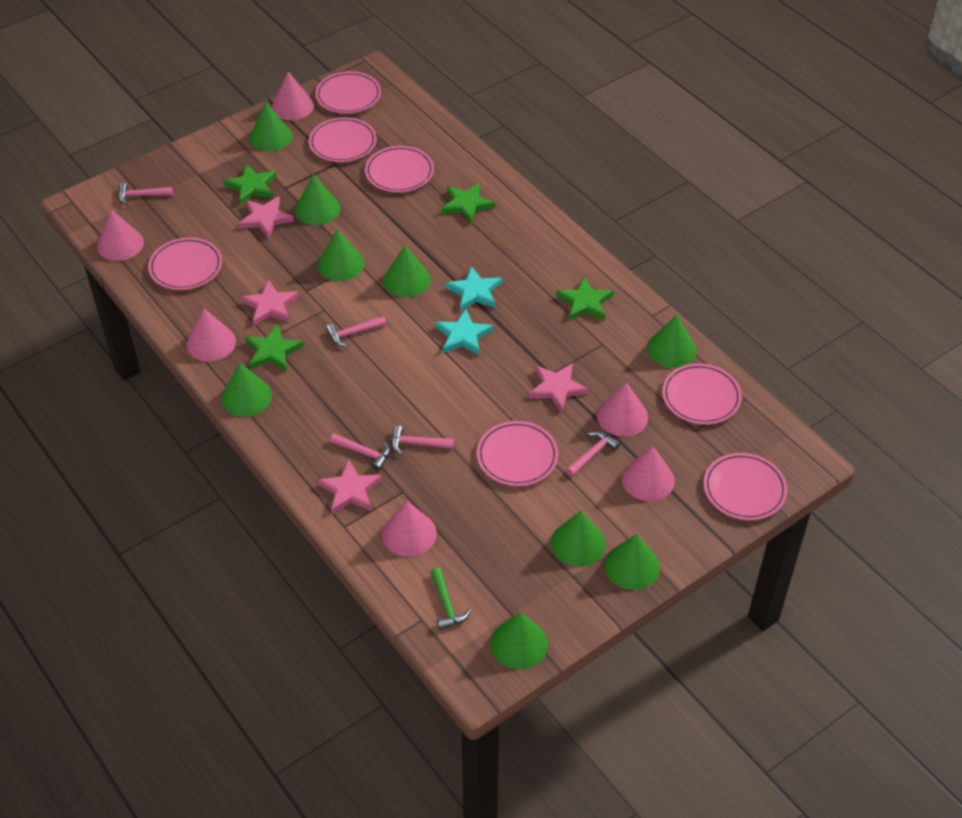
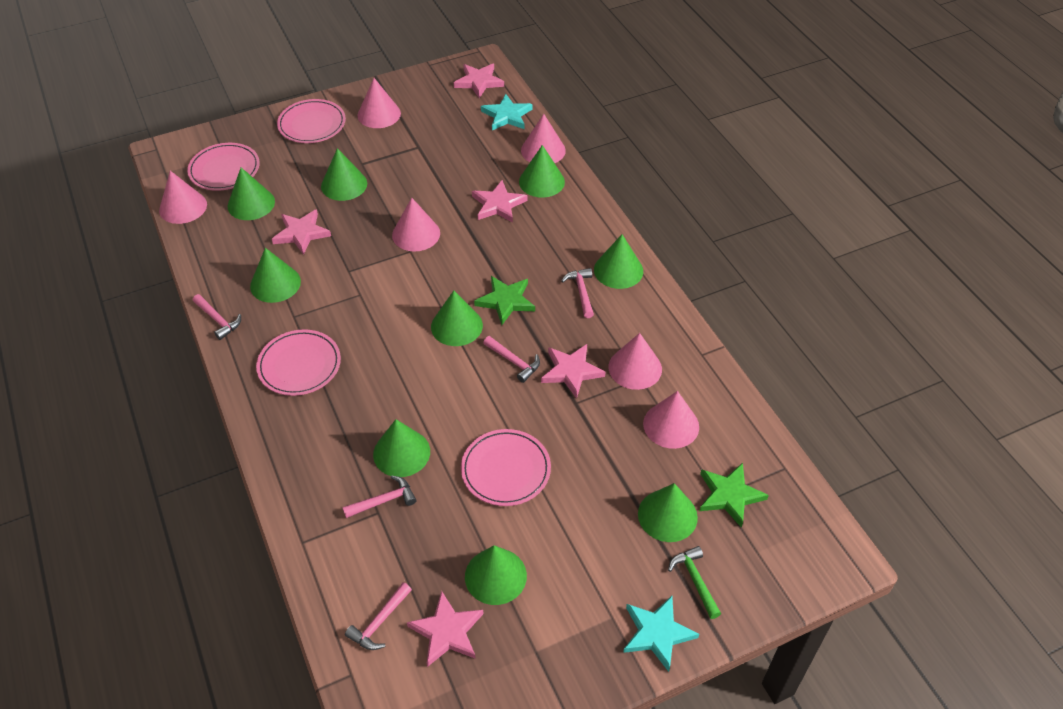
green star: 4 -> 2
pink plate: 7 -> 4
pink star: 4 -> 5

